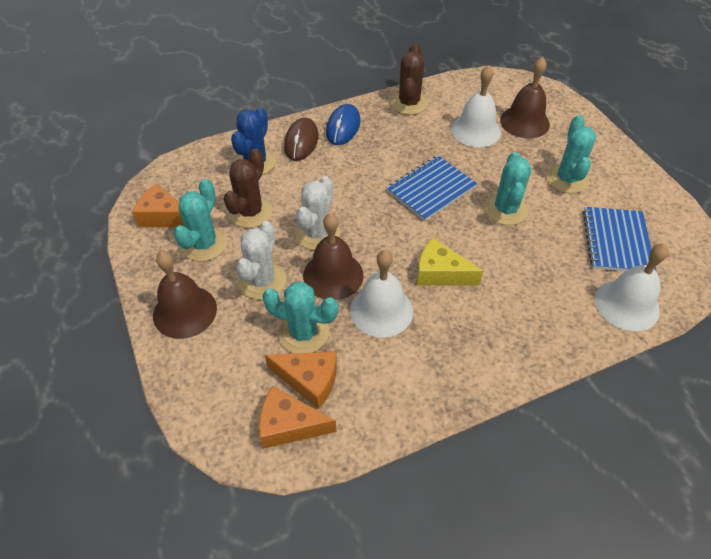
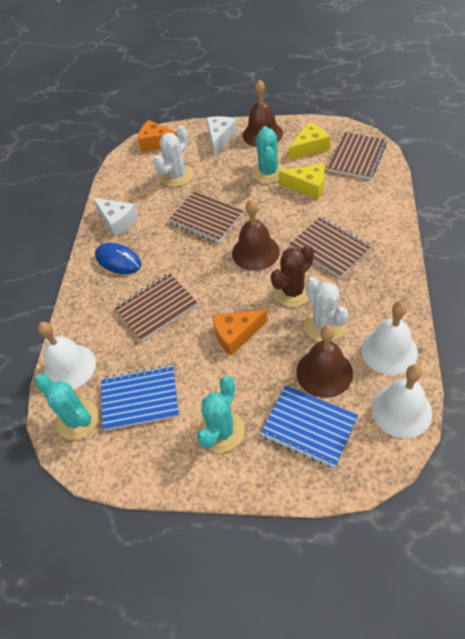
blue cactus: 1 -> 0
brown cactus: 2 -> 1
brown mouse: 1 -> 0
brown notebook: 0 -> 4
orange cheese: 3 -> 2
turquoise cactus: 4 -> 3
white cheese: 0 -> 2
yellow cheese: 1 -> 2

